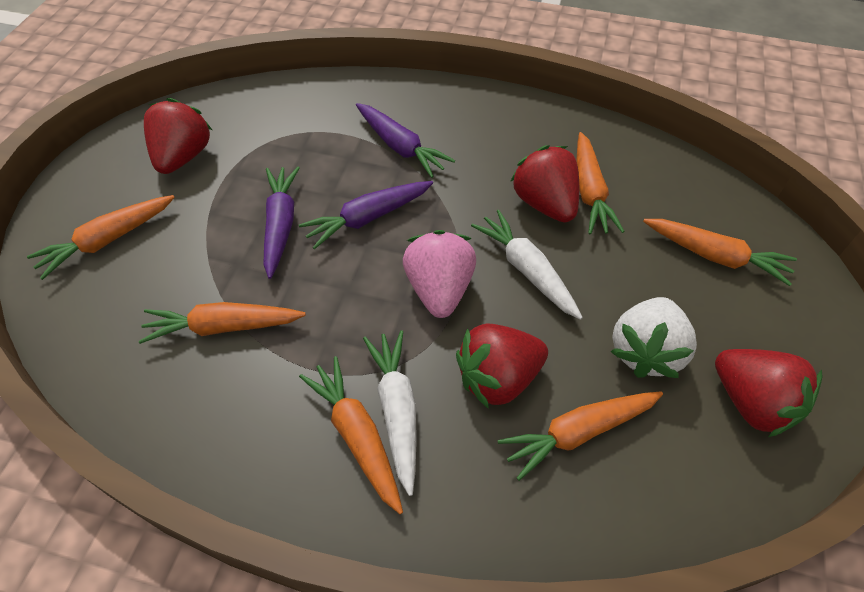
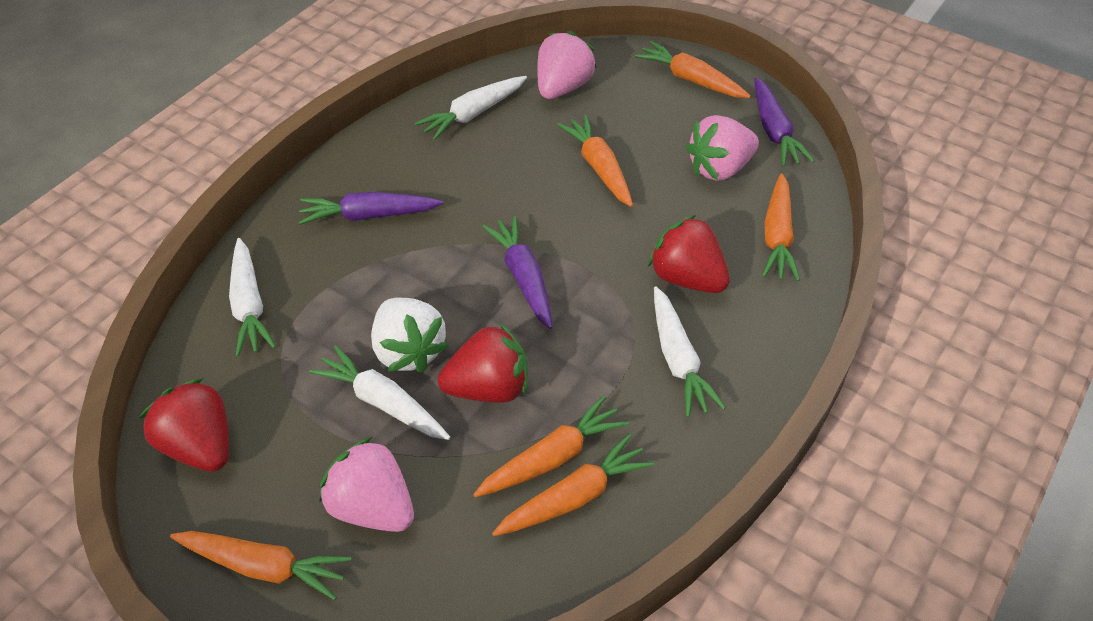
pink strawberry: 1 -> 3
red strawberry: 4 -> 3
white carrot: 2 -> 4

